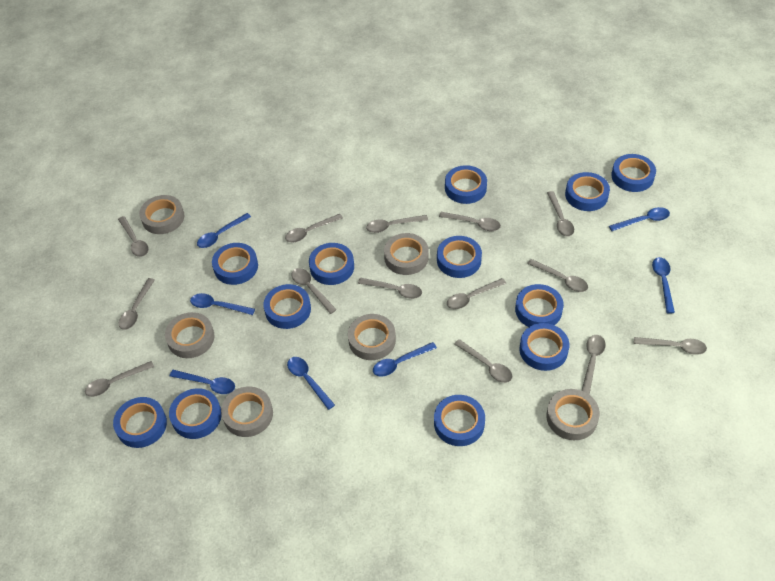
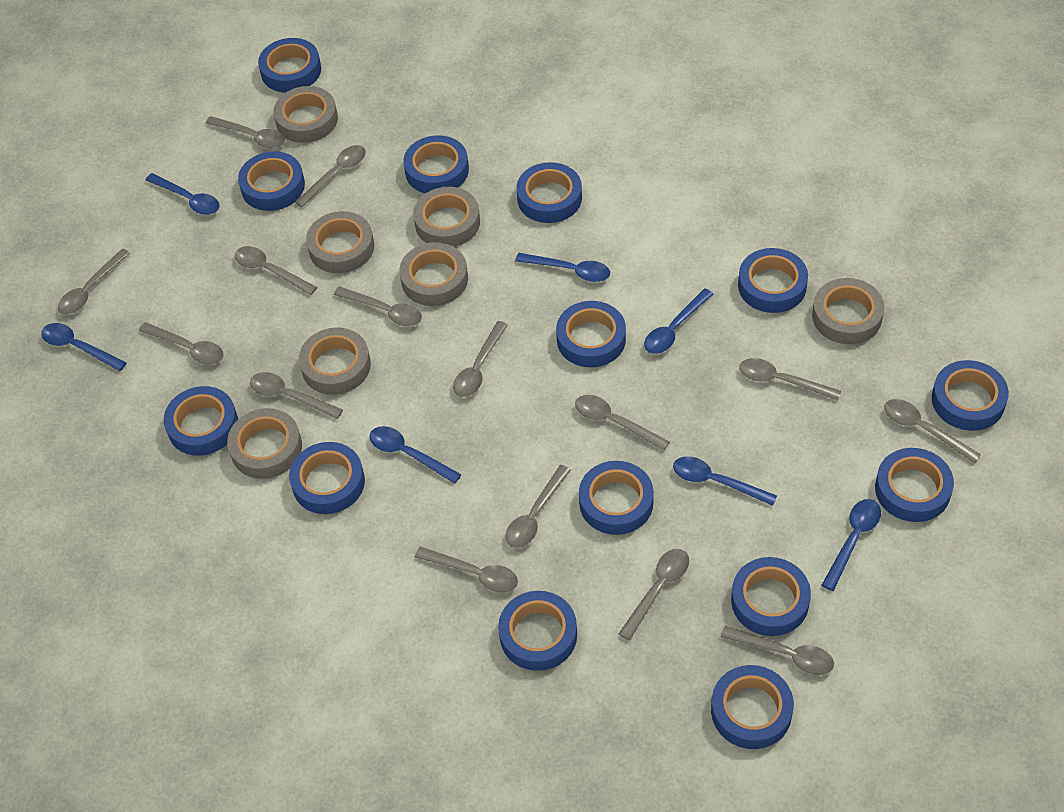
blue tape: 12 -> 14
grey spoon: 14 -> 15
grey tape: 6 -> 7

